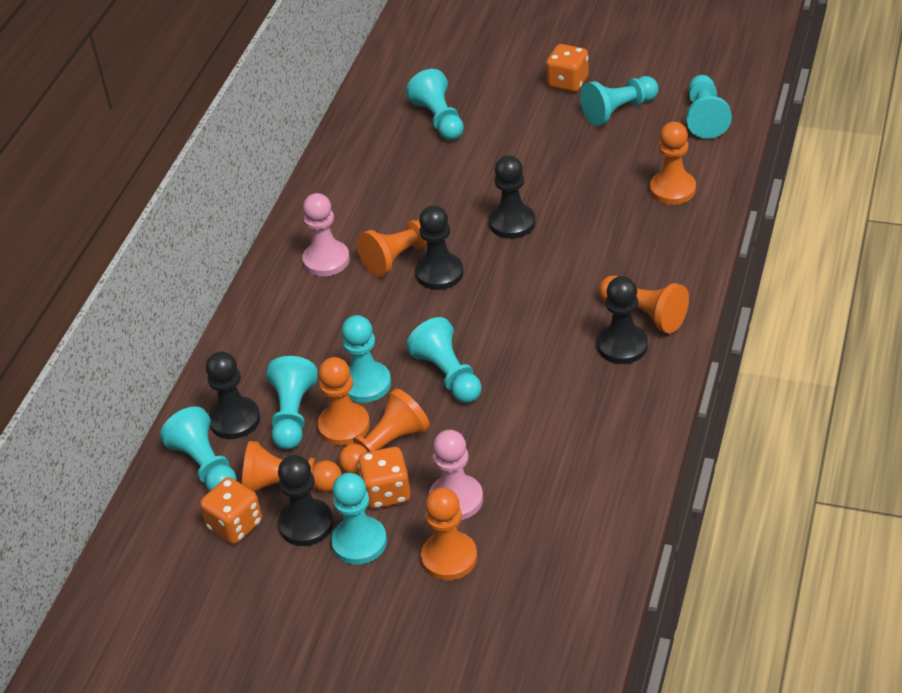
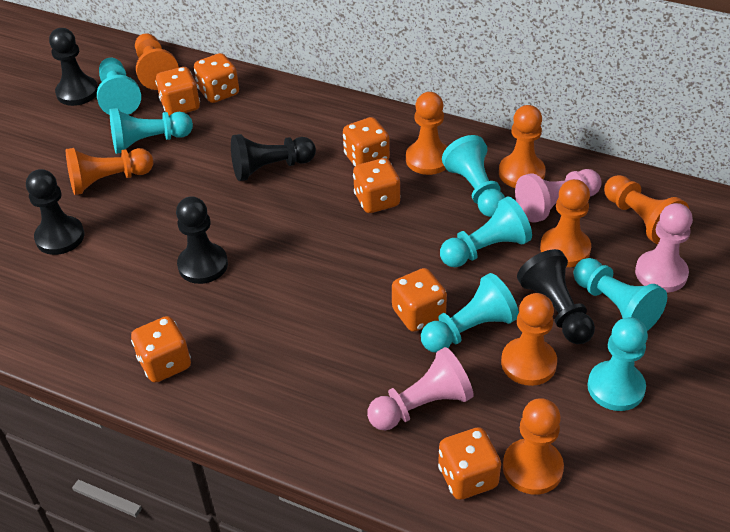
orange dice: 3 -> 7
orange pawn: 7 -> 8
pink pawn: 2 -> 3
turquoise pawn: 8 -> 7

